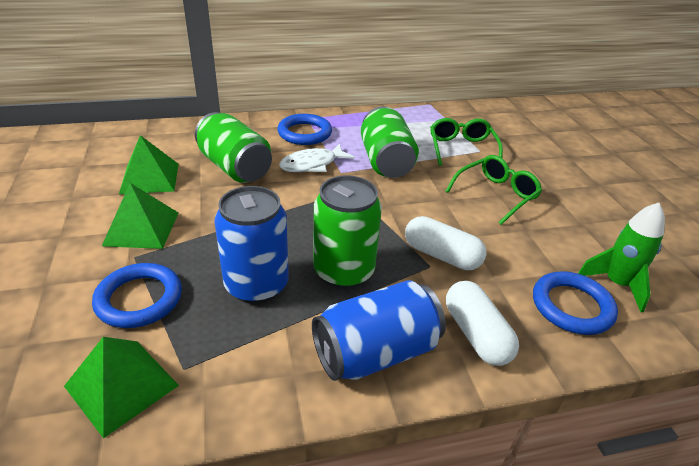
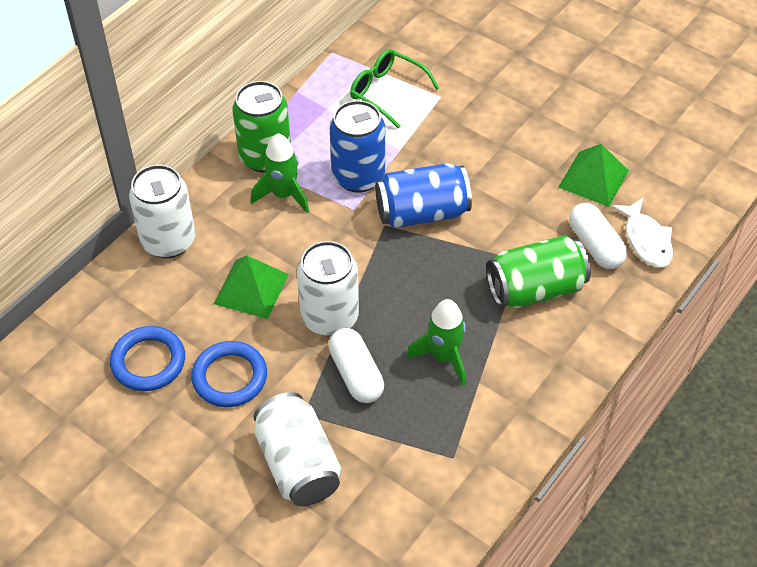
blue ring: 3 -> 2
green can: 3 -> 2
green glasses: 2 -> 1
green pyramid: 3 -> 2
green rocket: 1 -> 2
white can: 0 -> 3

